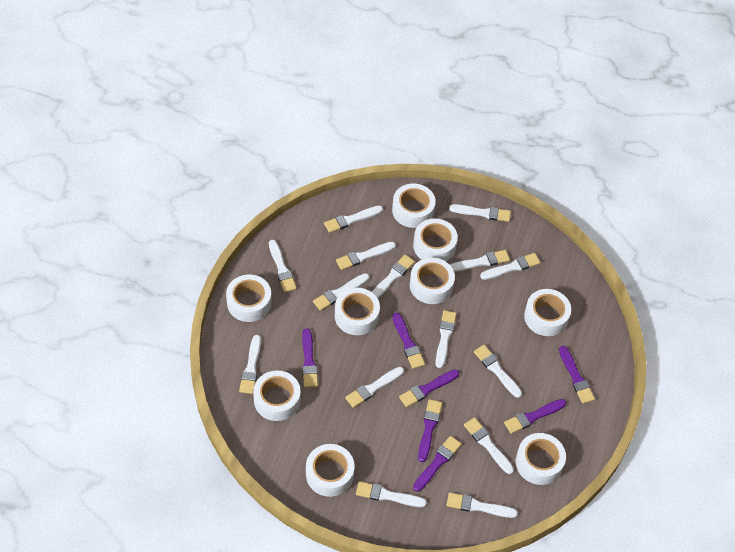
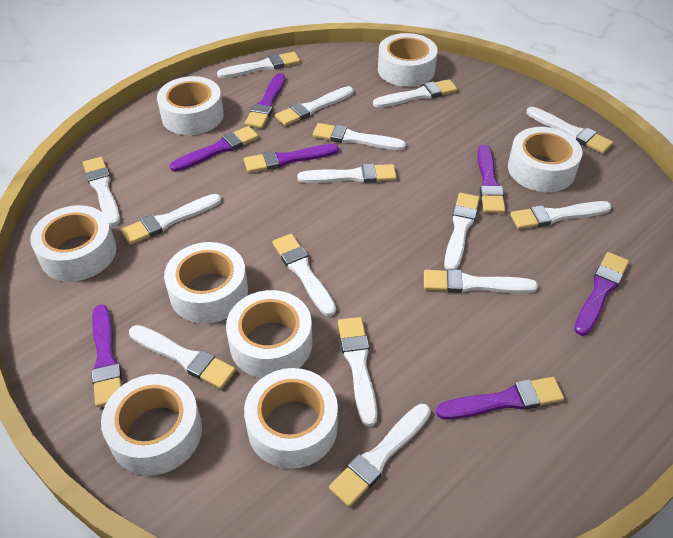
white tape: 9 -> 8

